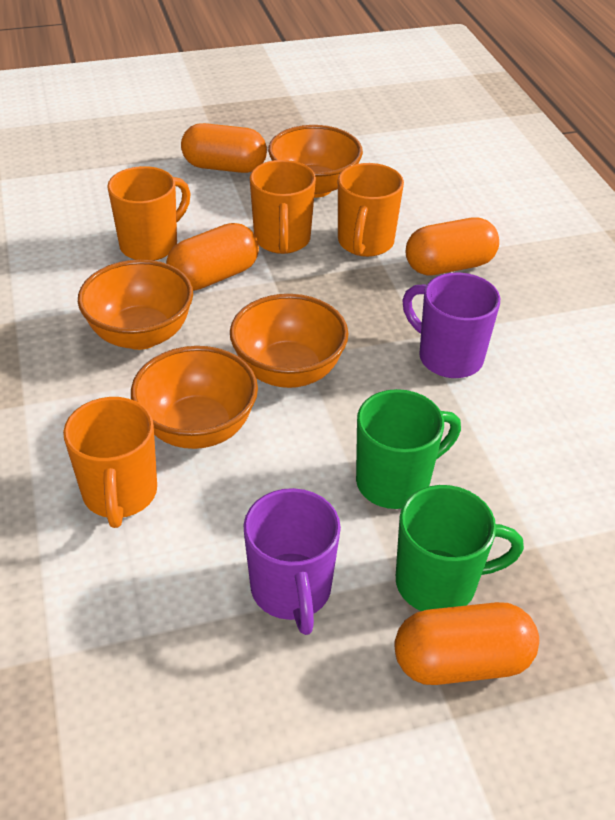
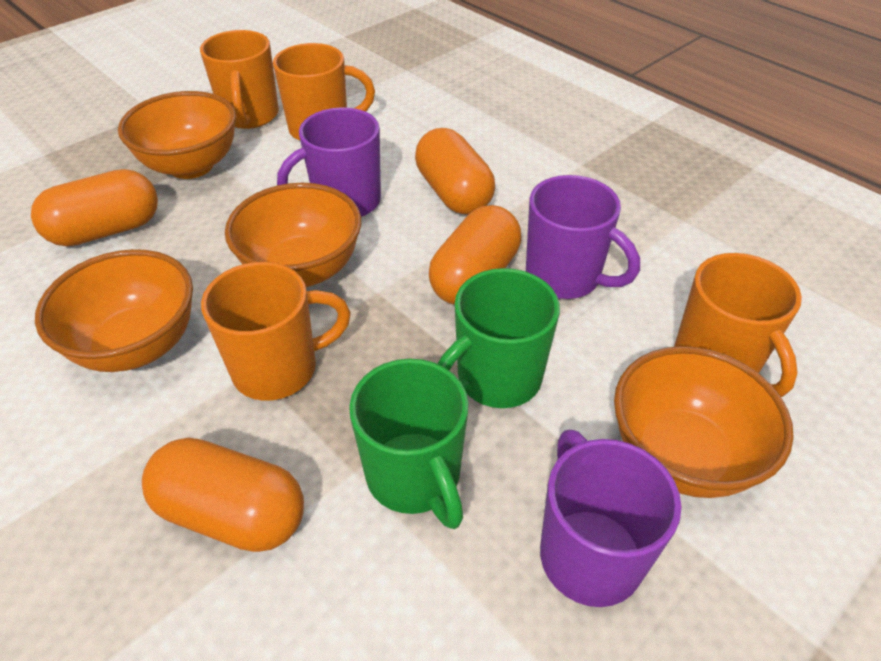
purple mug: 2 -> 3

